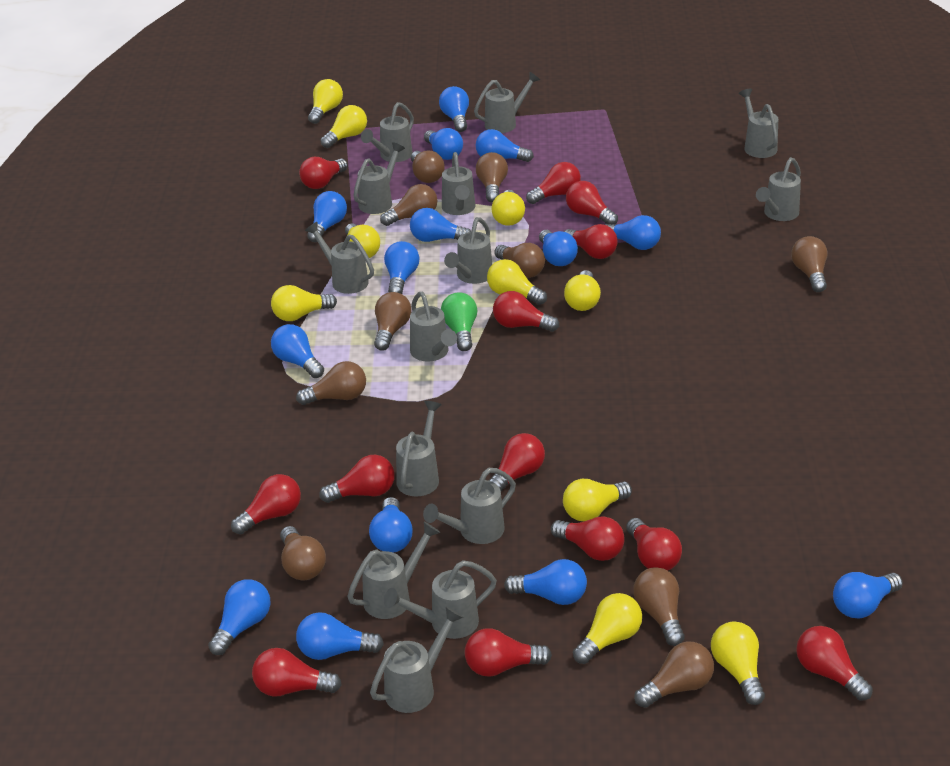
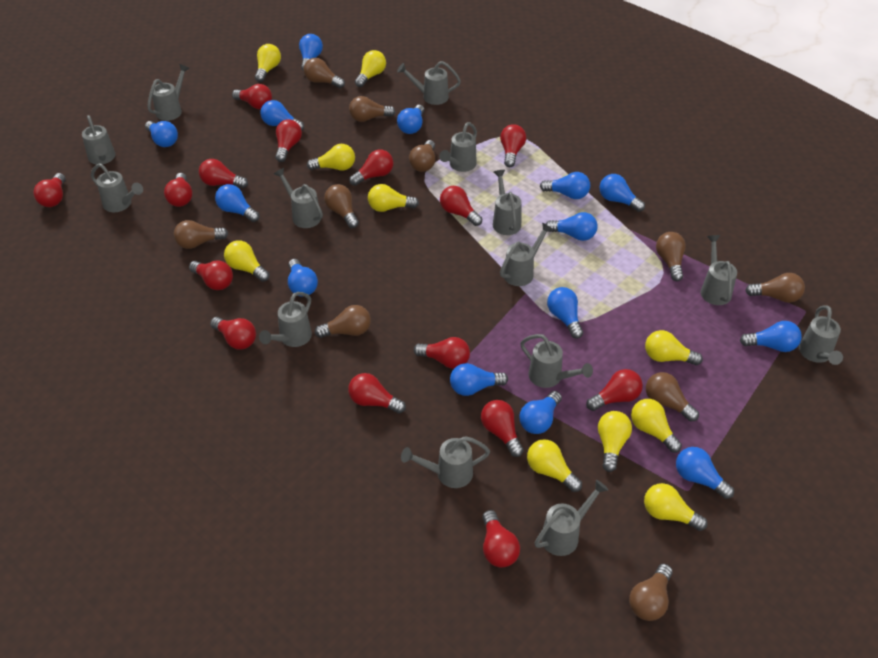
green light bulb: 1 -> 0
red light bulb: 13 -> 15

